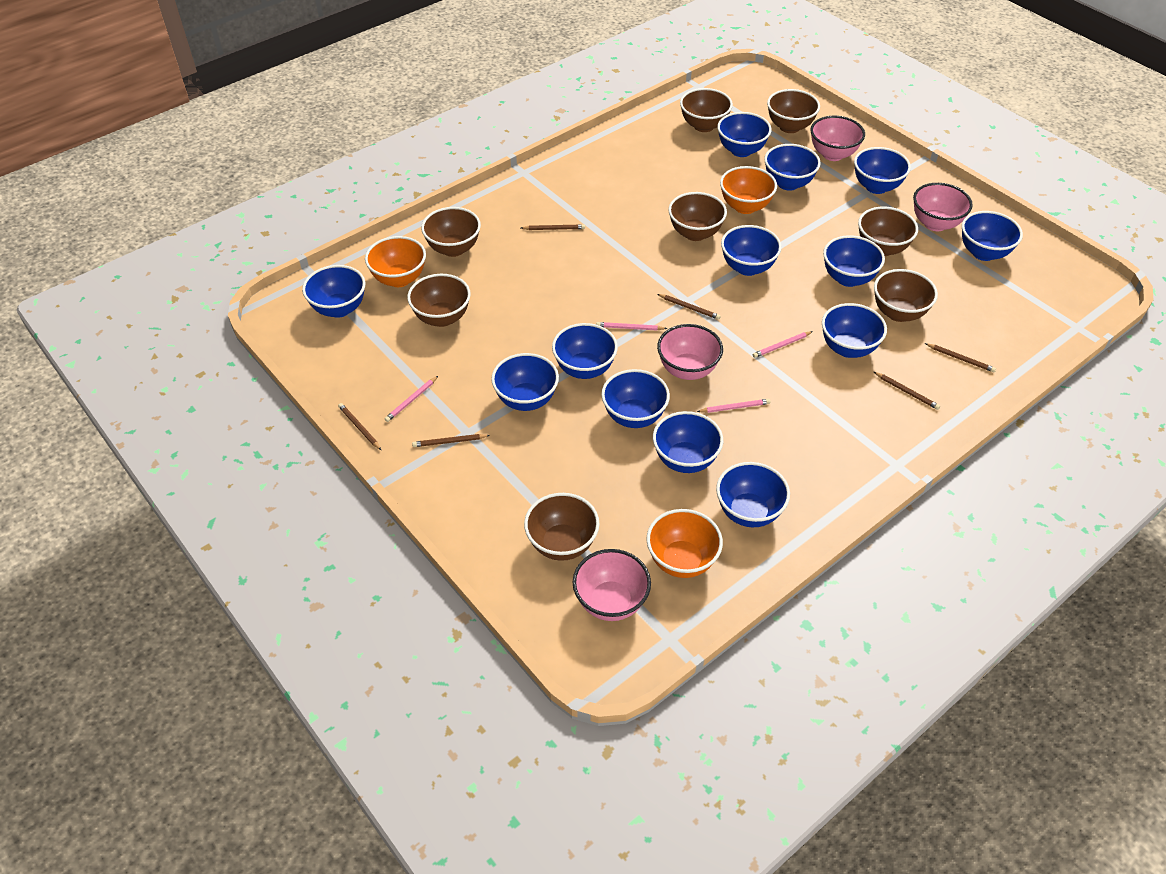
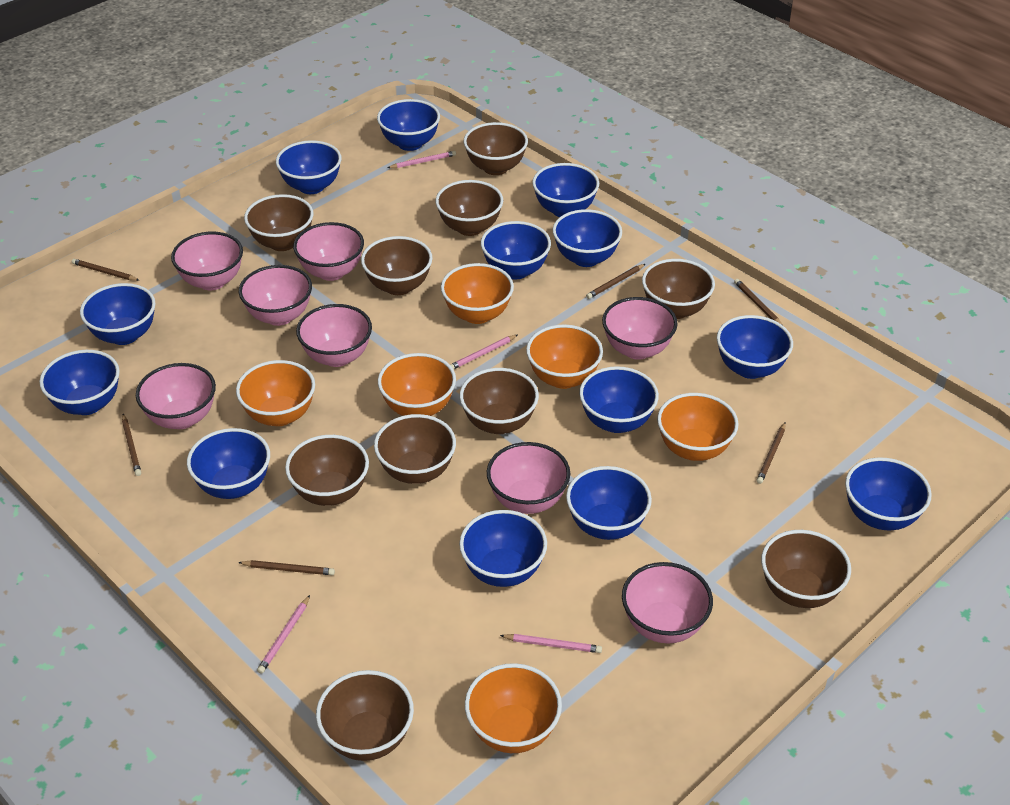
brown bowl: 8 -> 10
orange bowl: 3 -> 6
pink bowl: 4 -> 8

